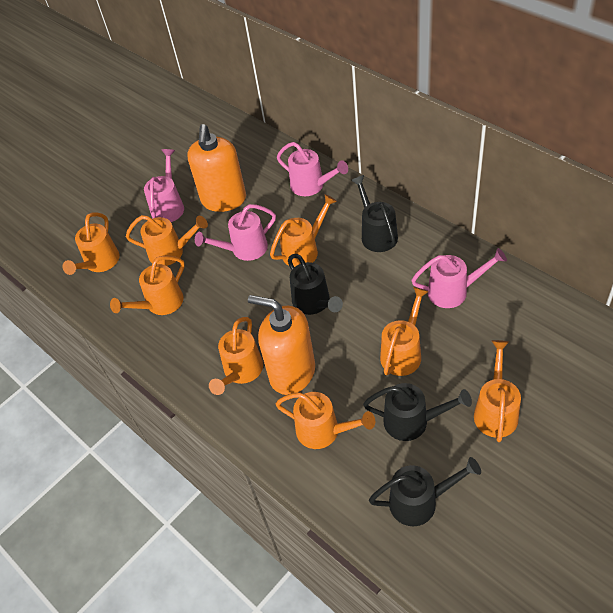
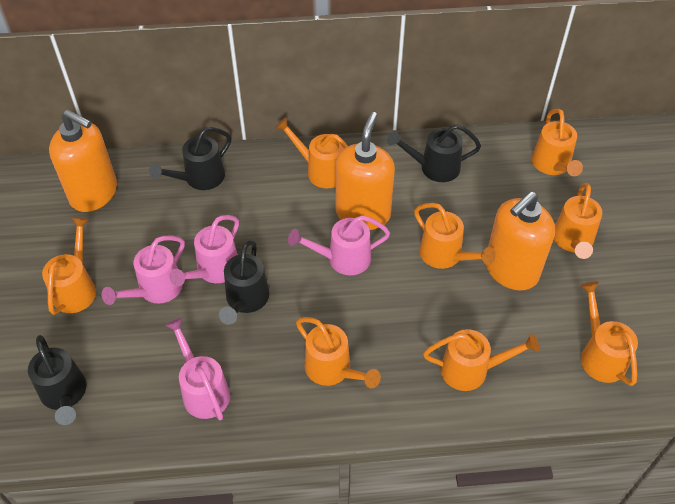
orange soap dispenser: 2 -> 3

